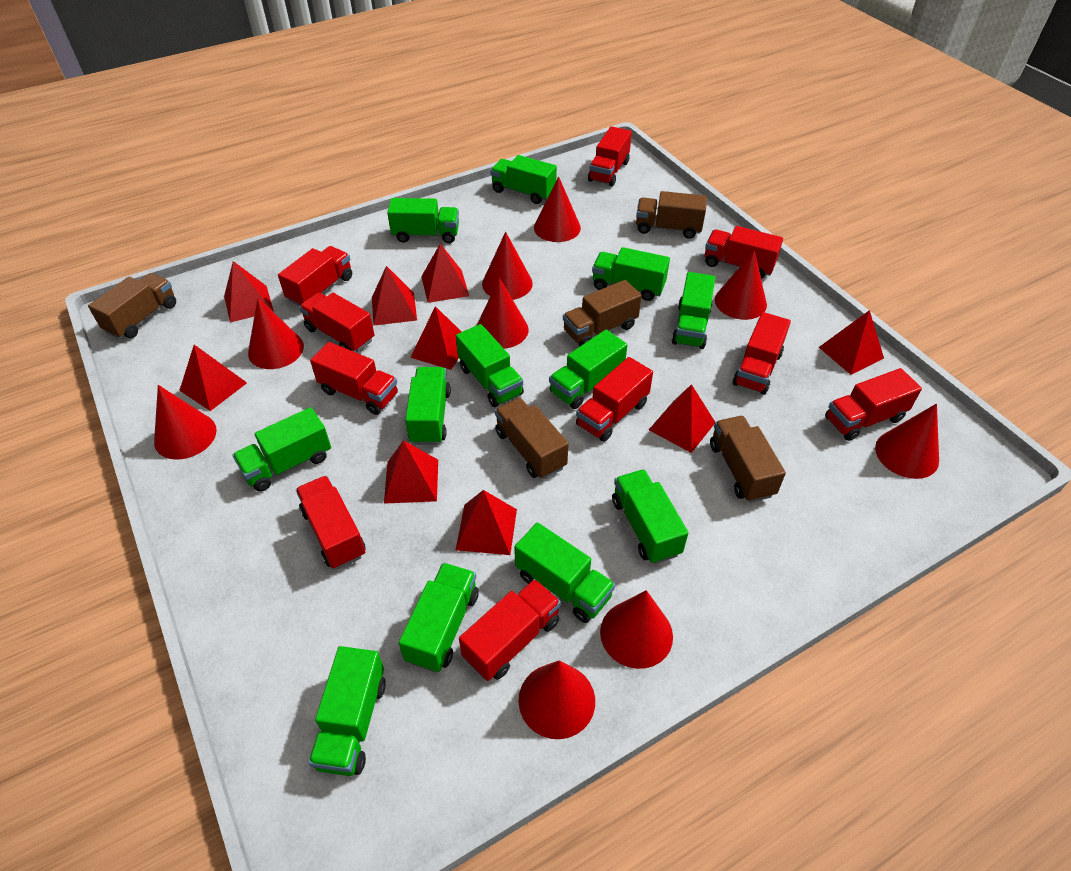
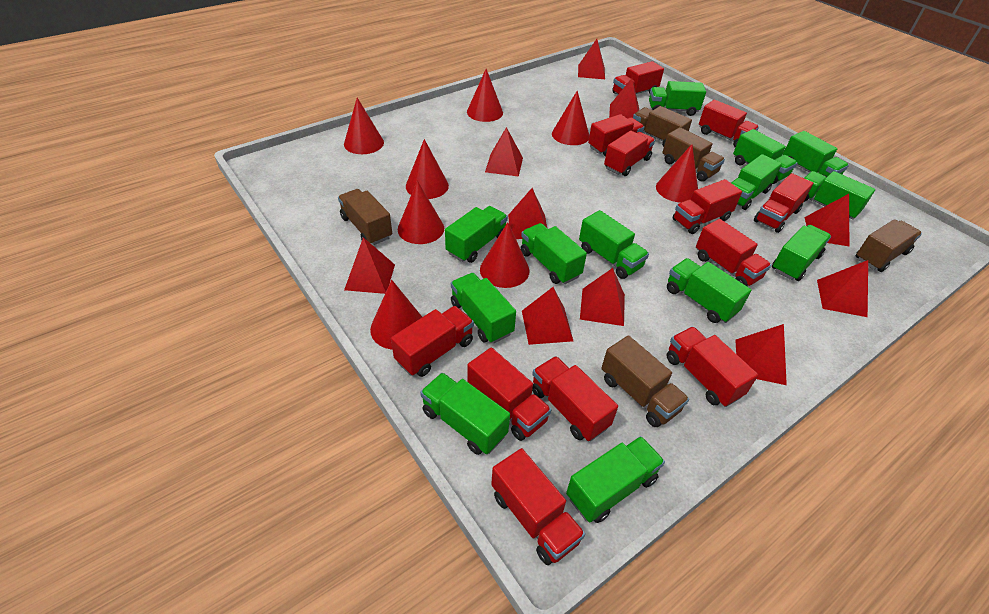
green truck: 12 -> 13
red cone: 9 -> 8
red pyramid: 9 -> 10
red truck: 10 -> 12

